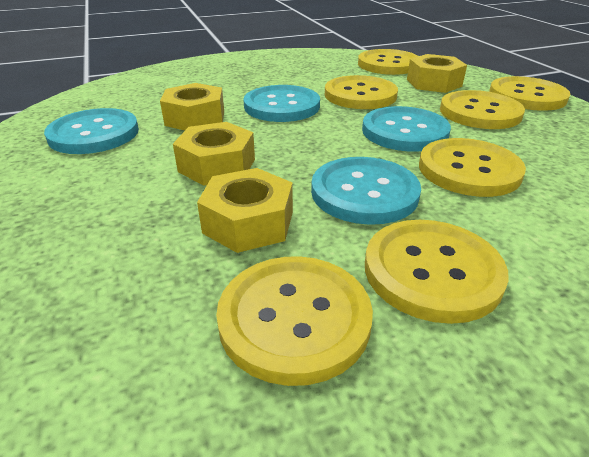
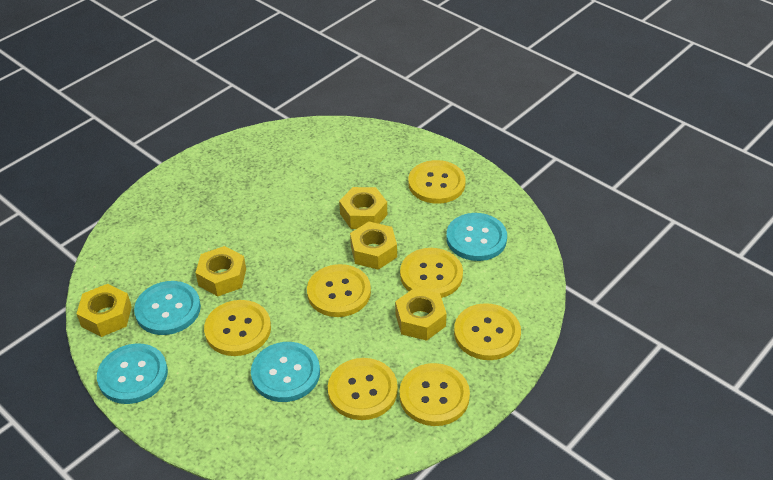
yellow nut: 4 -> 5

